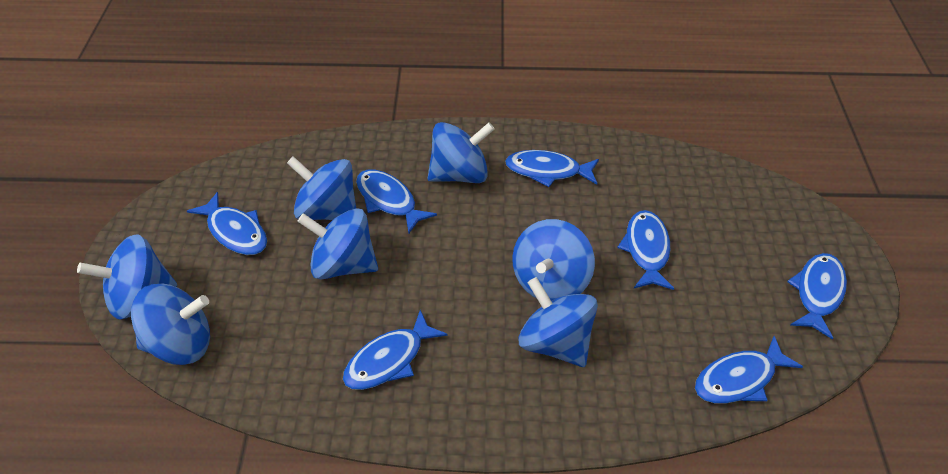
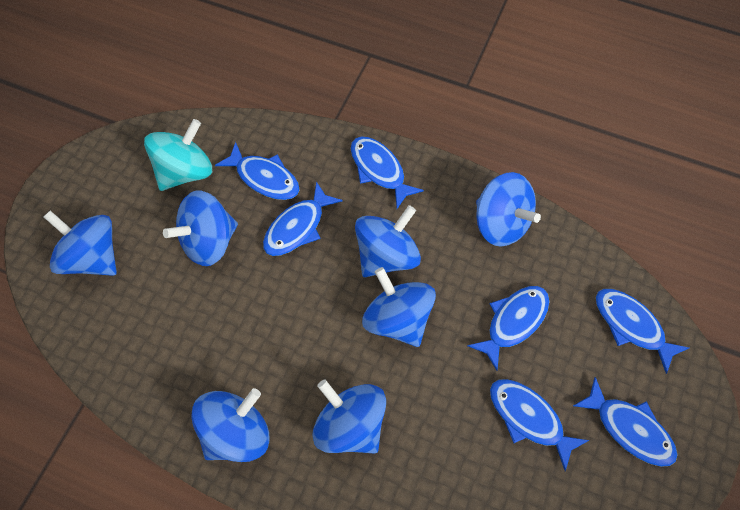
turquoise spinning top: 0 -> 1

